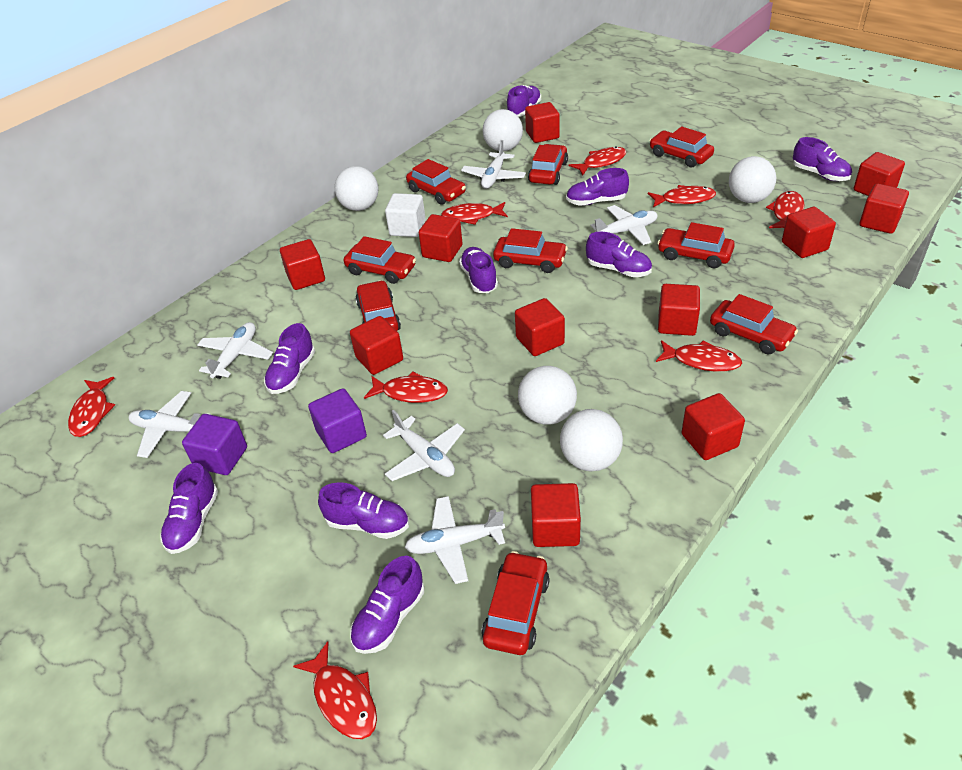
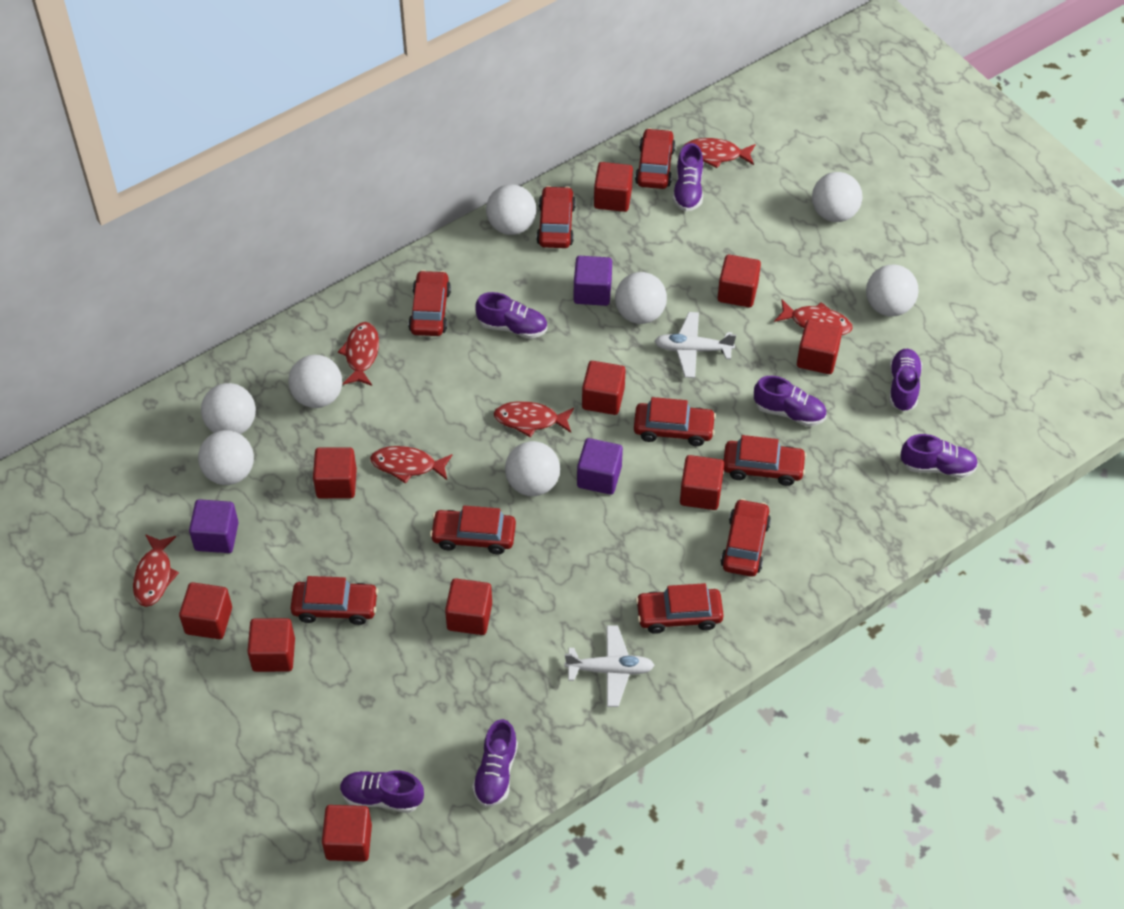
purple cube: 2 -> 3
purple shoe: 9 -> 7
red cube: 11 -> 10
red fish: 8 -> 6
white ball: 5 -> 8
white cube: 1 -> 0
white plane: 6 -> 2

